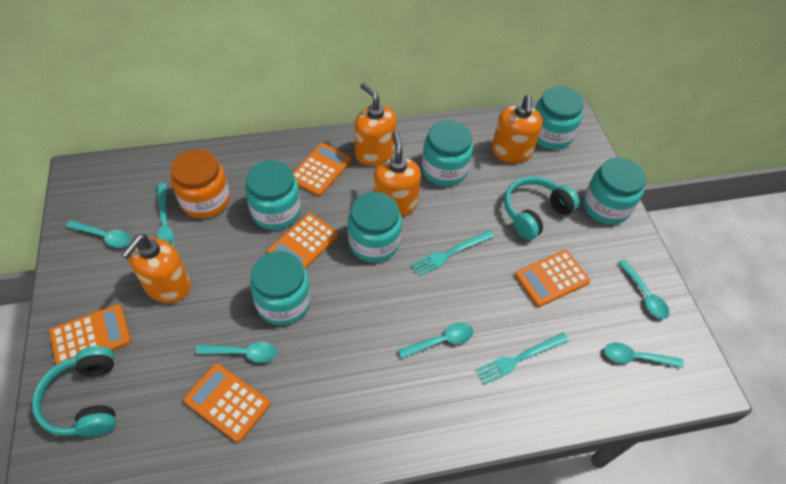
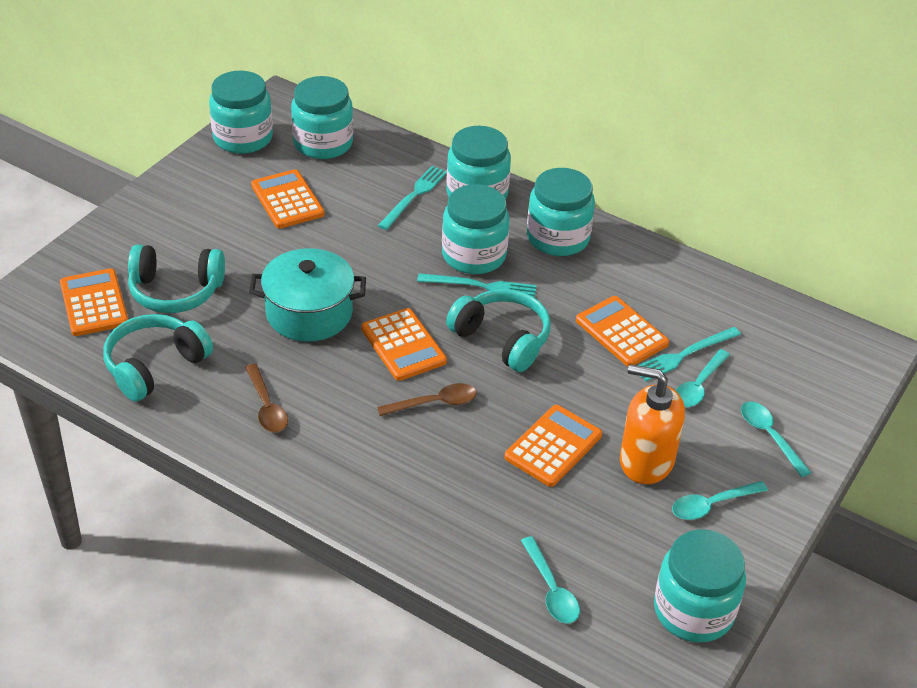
brown spoon: 0 -> 2
orange jar: 1 -> 0
orange soap dispenser: 4 -> 1
turquoise headphones: 2 -> 3
turquoise pot: 0 -> 1
turquoise spoon: 5 -> 4

